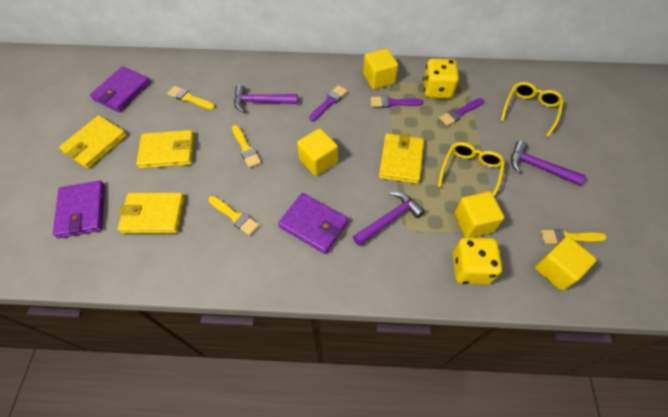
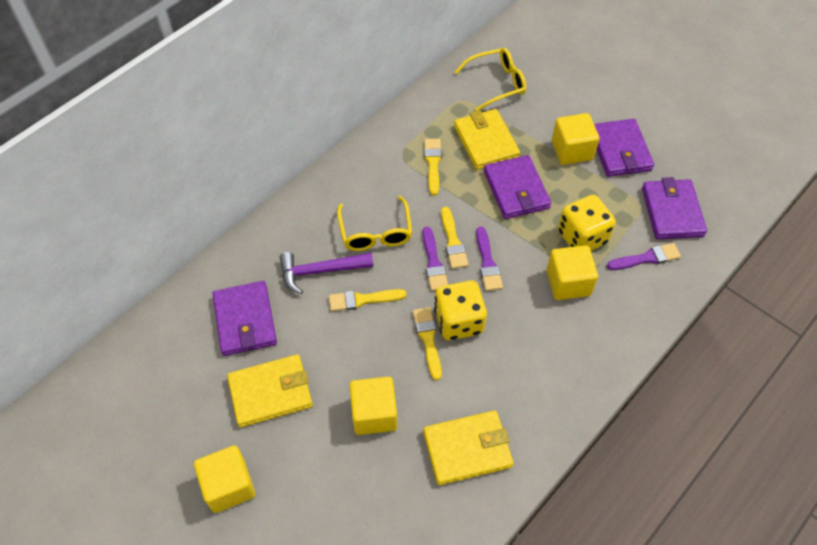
purple hammer: 3 -> 1
purple wallet: 3 -> 4
yellow wallet: 4 -> 3

